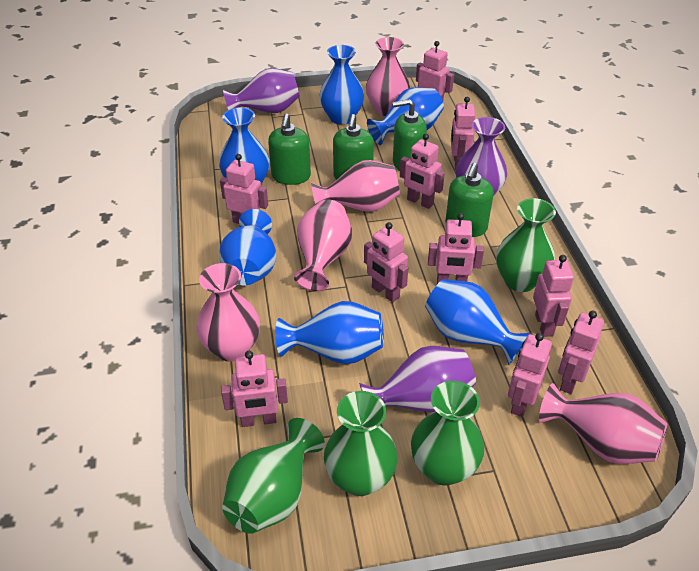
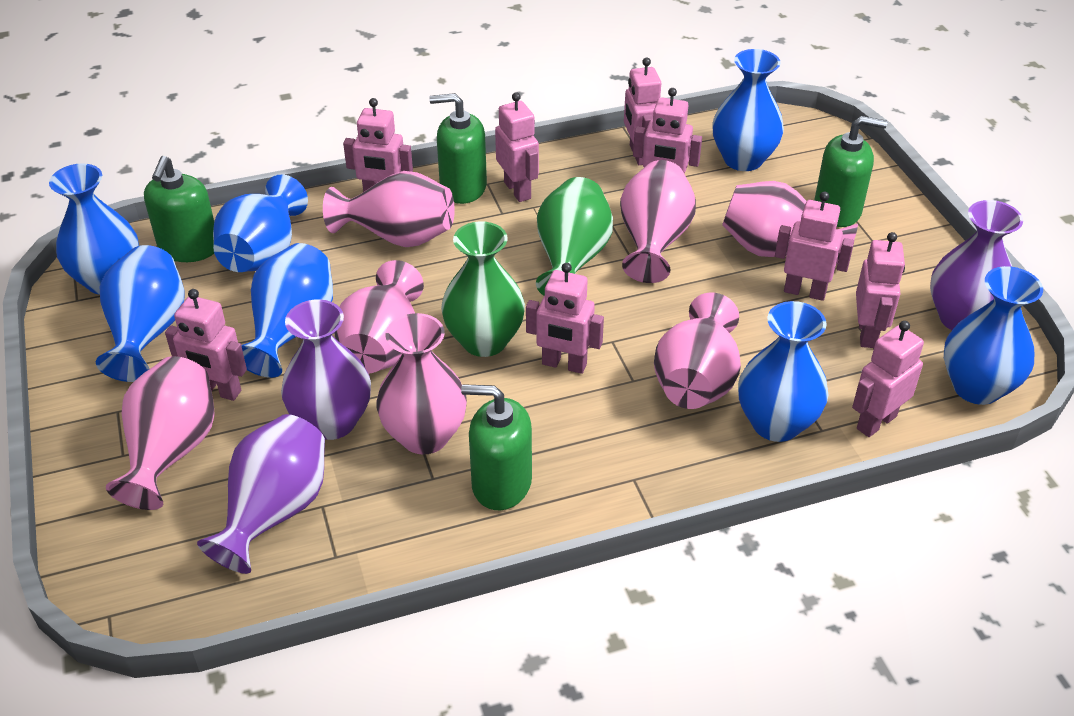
blue vase: 6 -> 7
green vase: 4 -> 2
pink robot: 10 -> 9
pink vase: 5 -> 7

